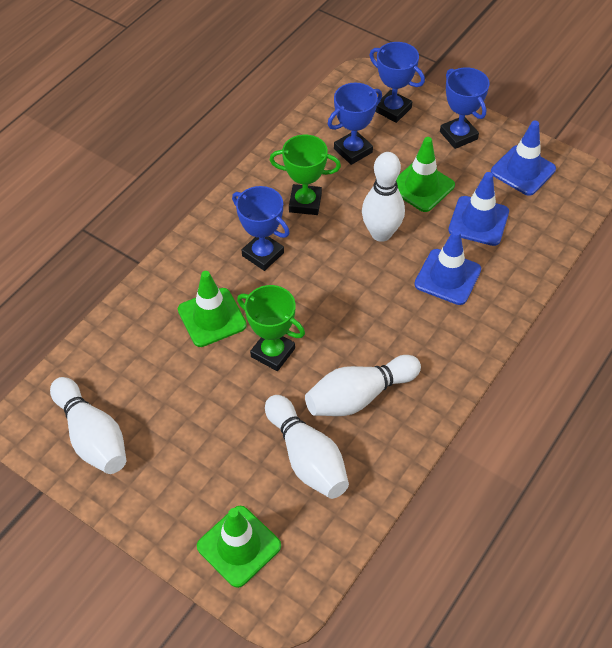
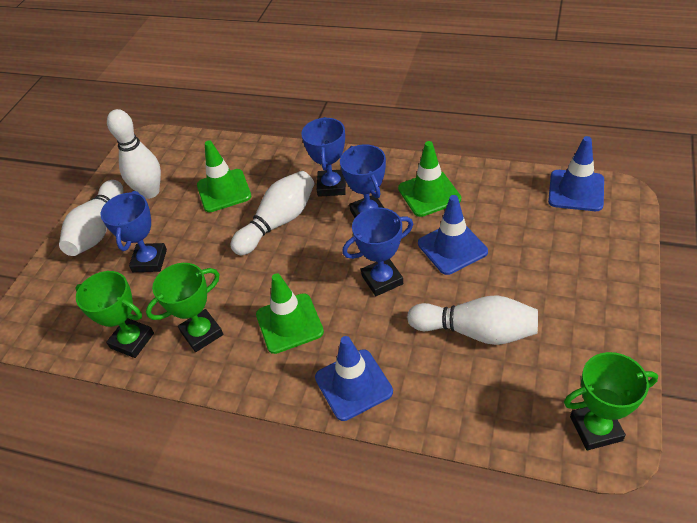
green trophy: 2 -> 3

